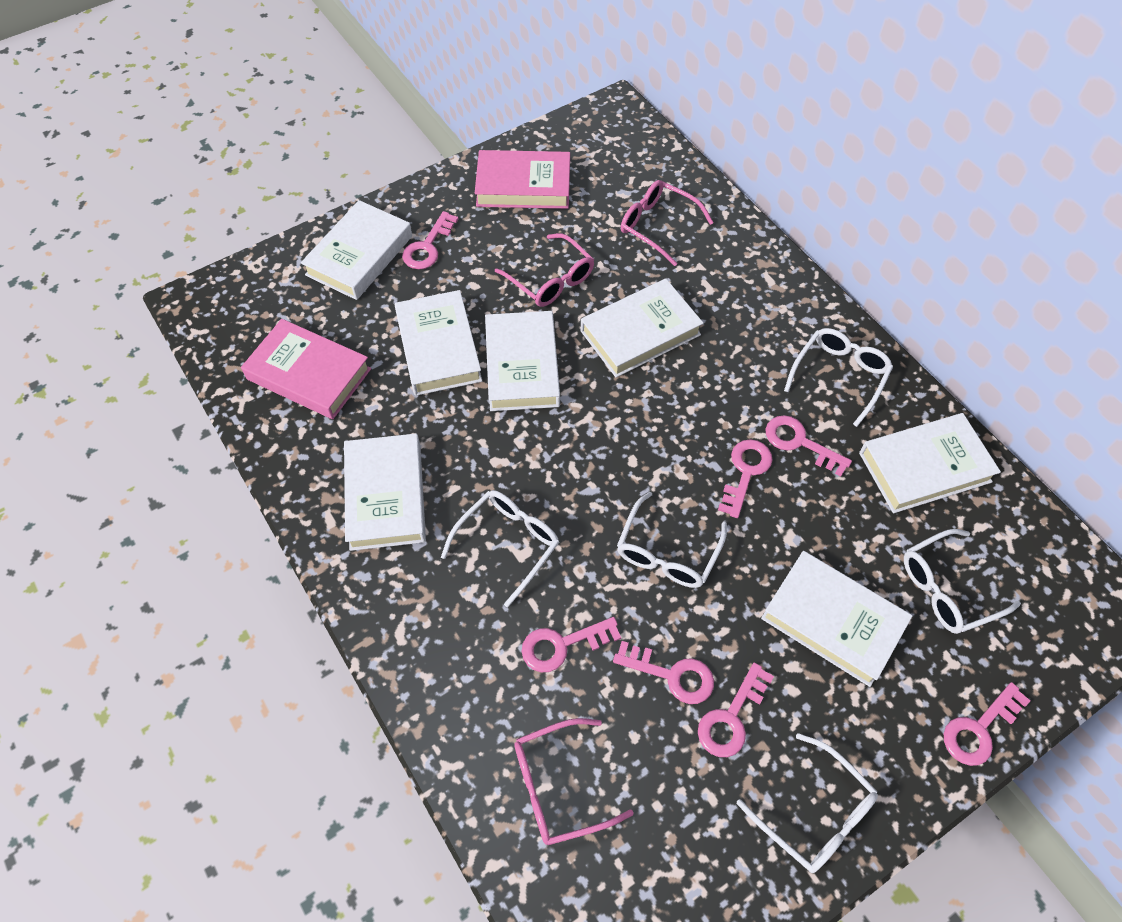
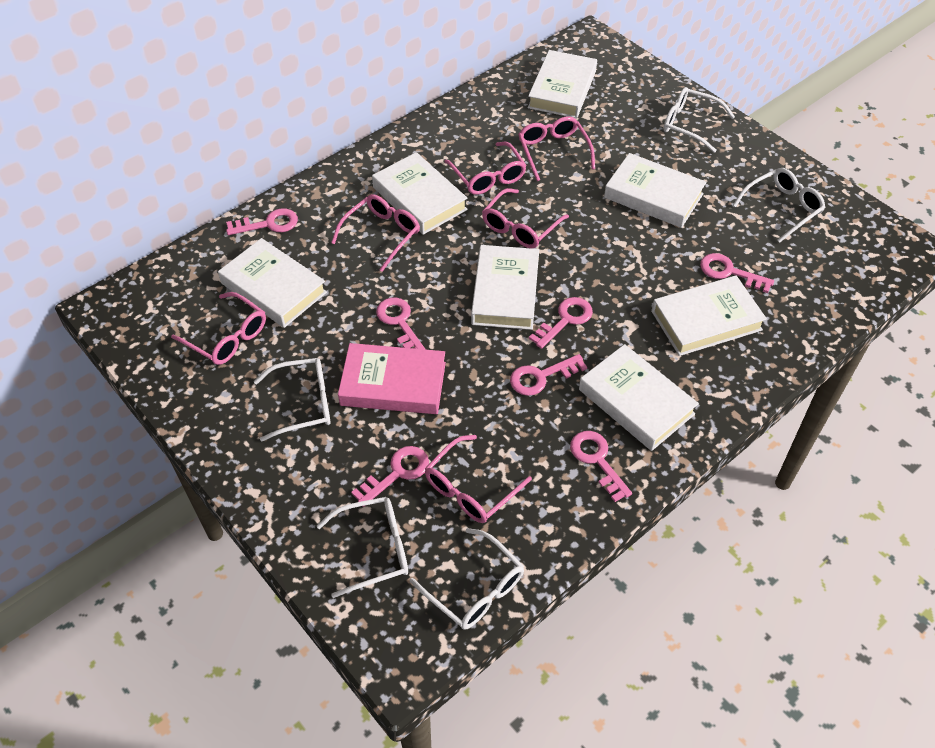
pink book: 2 -> 1
pink glasses: 3 -> 6

